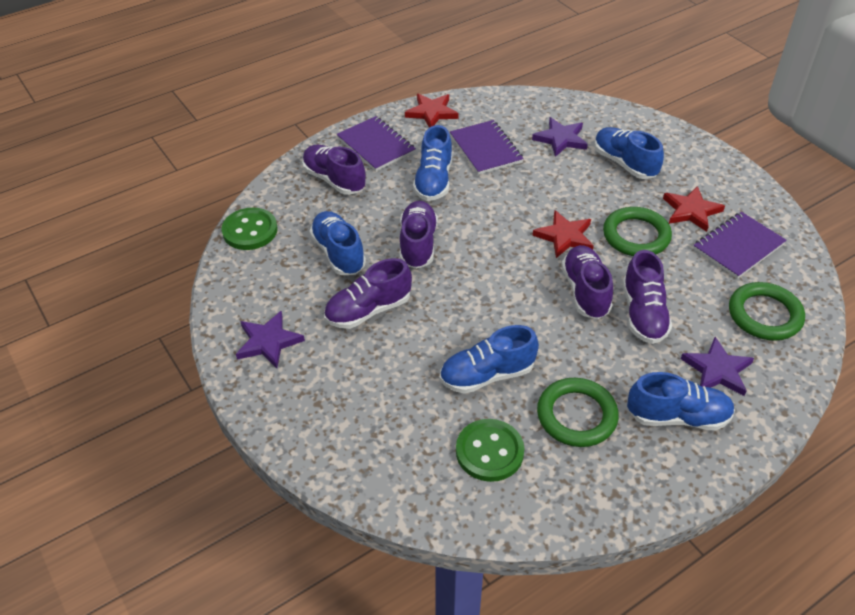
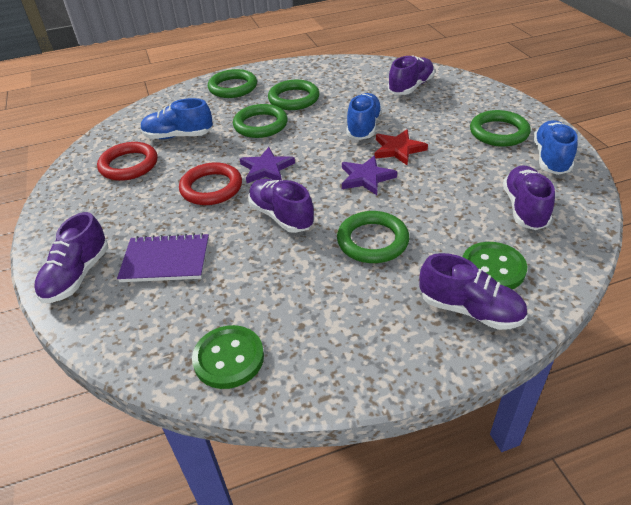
blue shoe: 5 -> 3
green ring: 3 -> 5
purple notebook: 3 -> 1
purple star: 3 -> 2
red ring: 0 -> 2
red star: 3 -> 1

